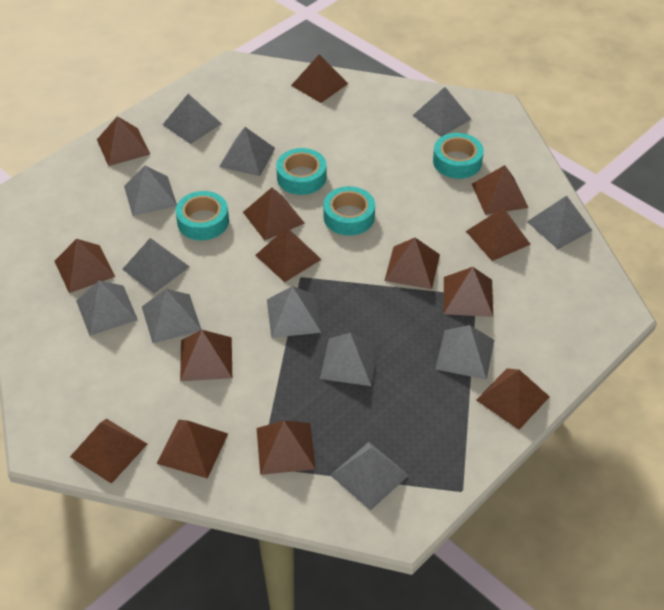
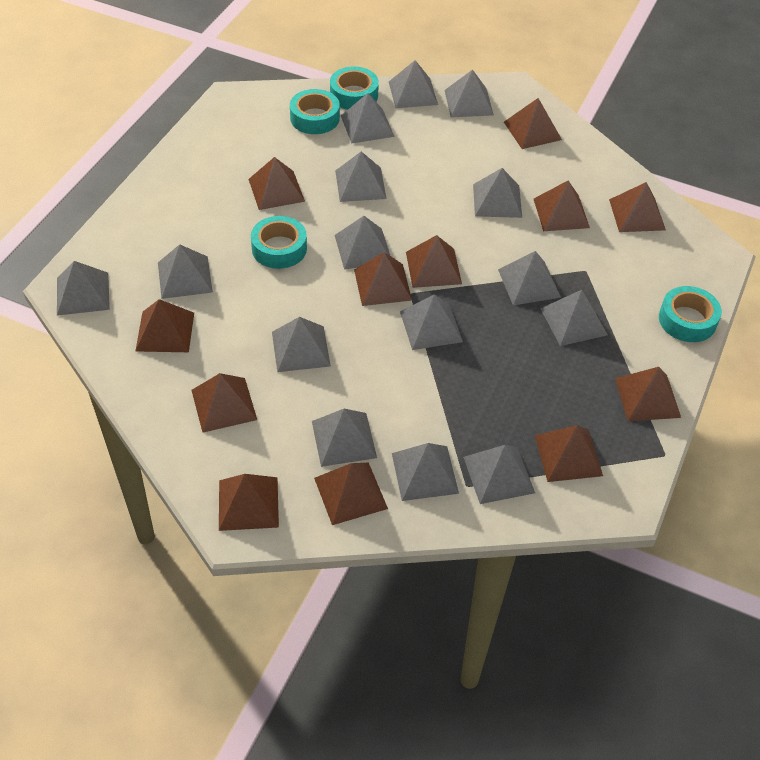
brown pyramid: 14 -> 12
grey pyramid: 12 -> 15

